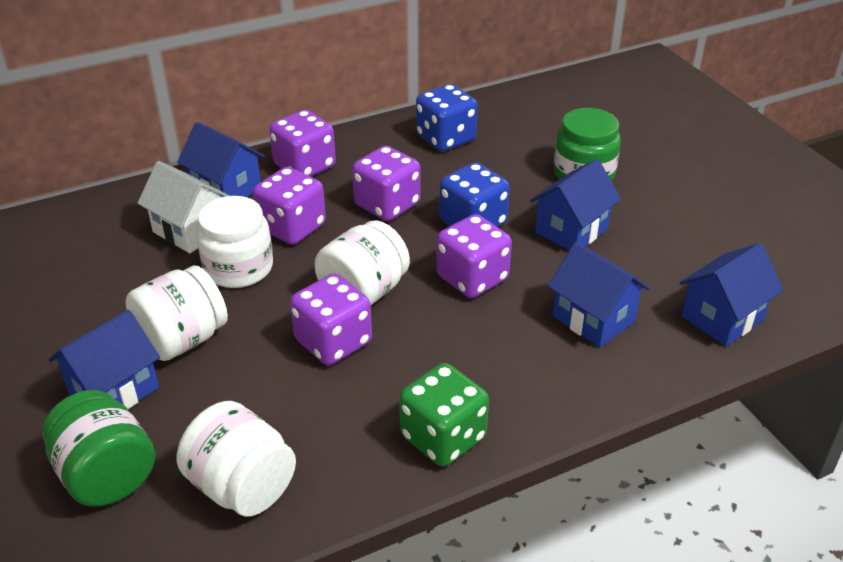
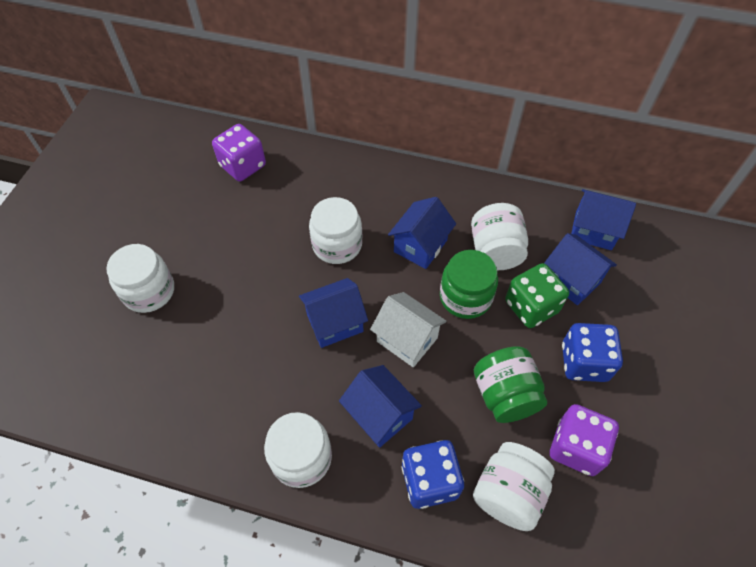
purple dice: 5 -> 2
white jar: 4 -> 5

